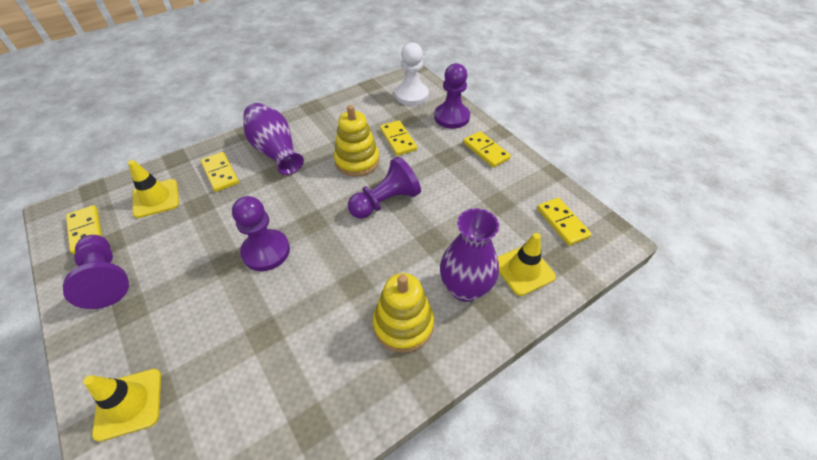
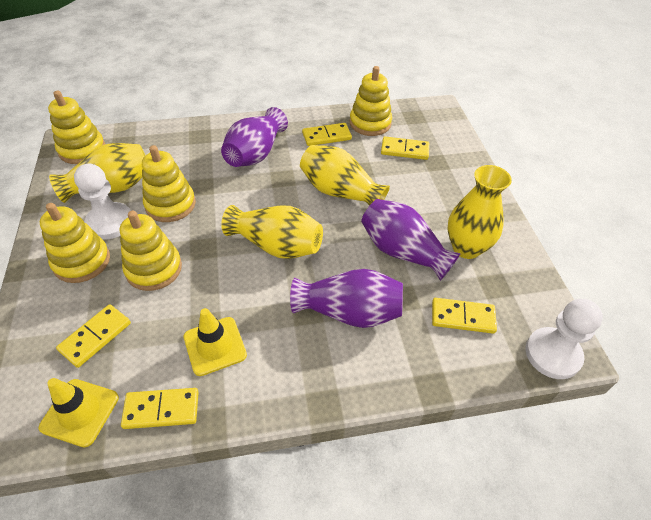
purple pawn: 4 -> 0
purple vase: 2 -> 3
white pawn: 1 -> 2
yellow stacking toy: 2 -> 5
yellow traffic cone: 3 -> 2
yellow vase: 0 -> 4

